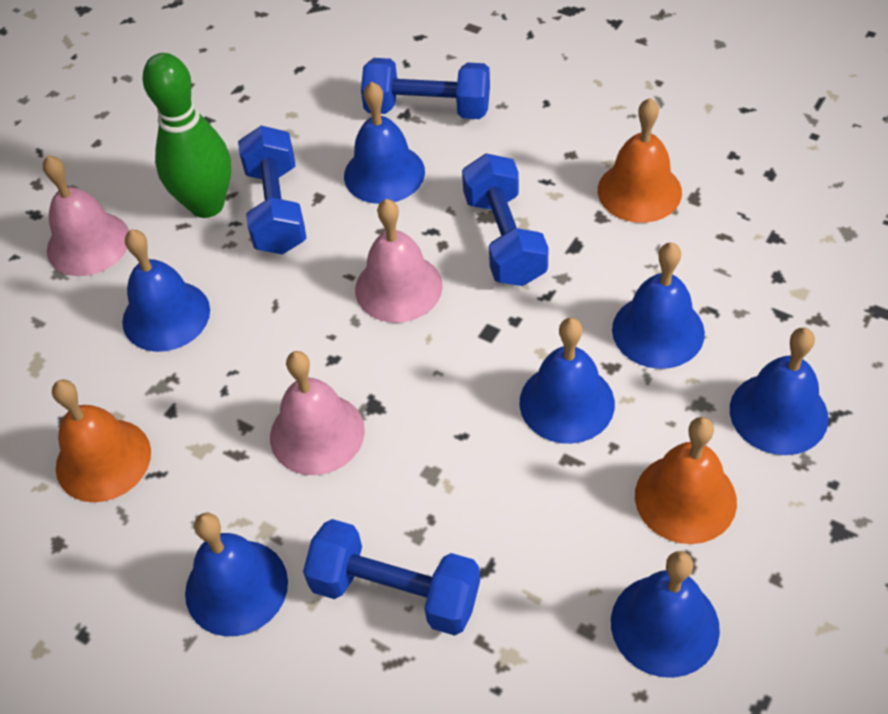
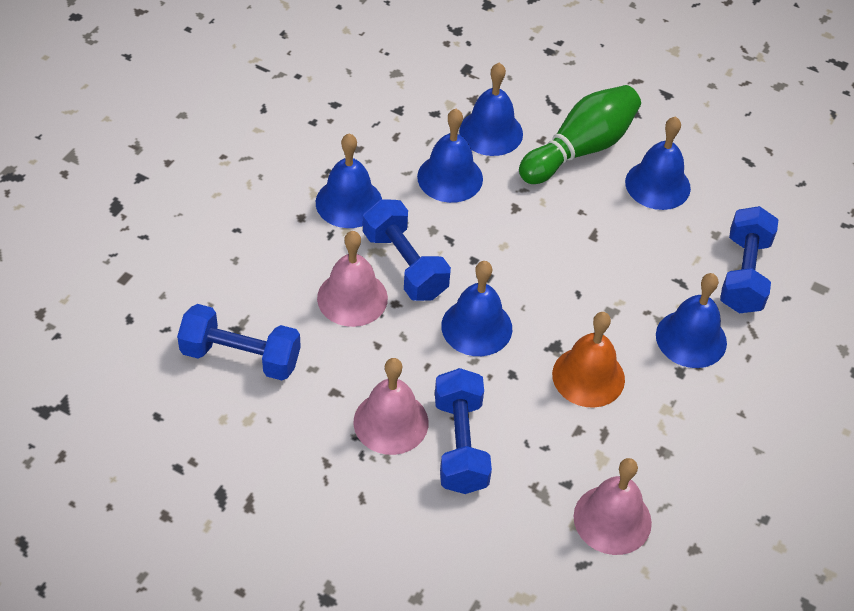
blue bell: 7 -> 6
orange bell: 3 -> 1

